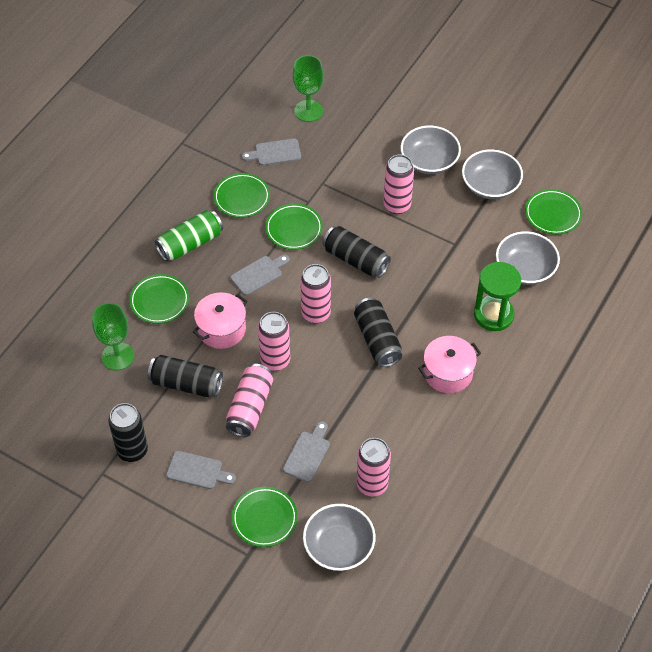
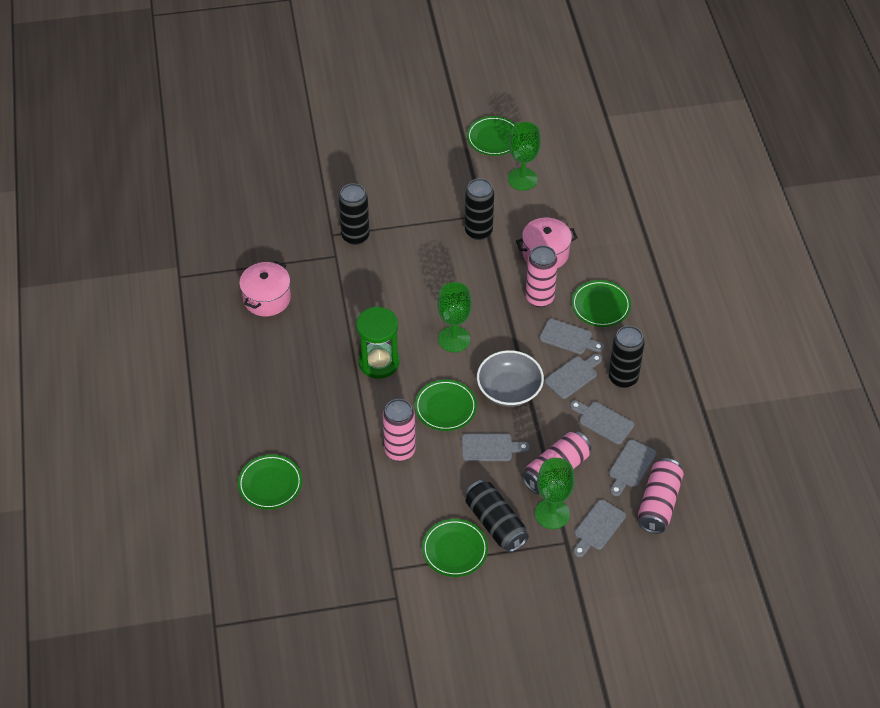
green can: 1 -> 0
green goblet: 2 -> 3
grey bowl: 4 -> 1
grey cutting board: 4 -> 6
pink can: 5 -> 4

